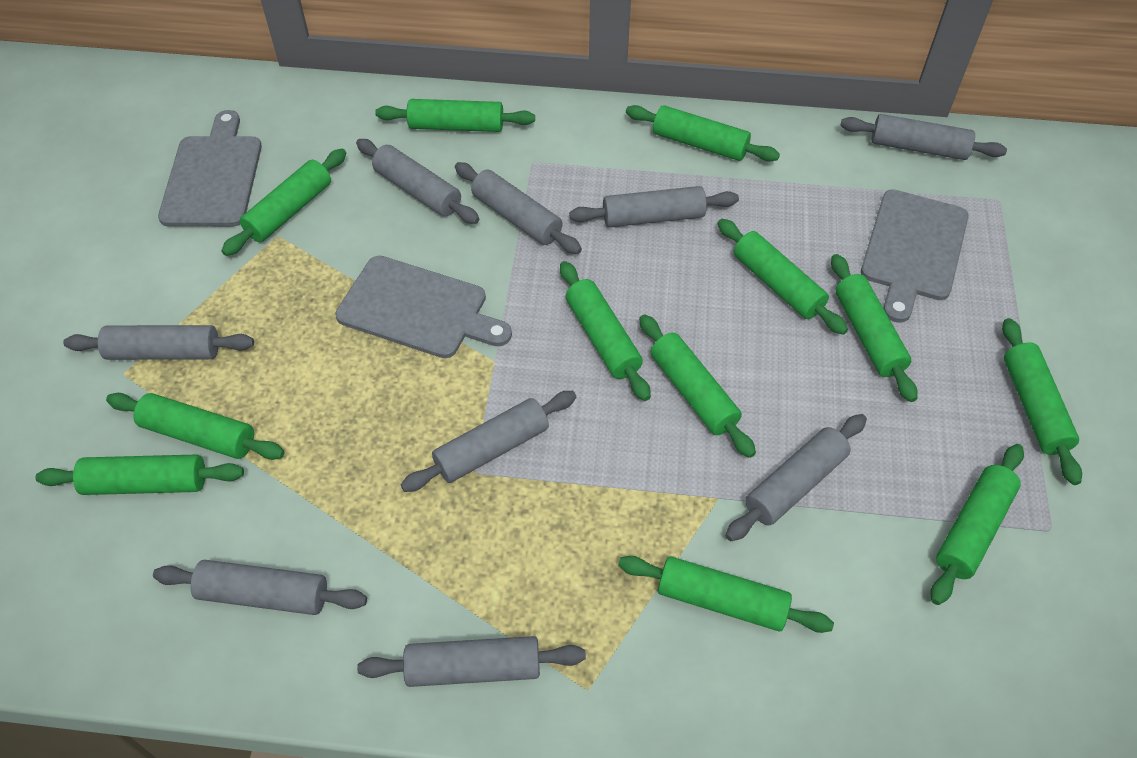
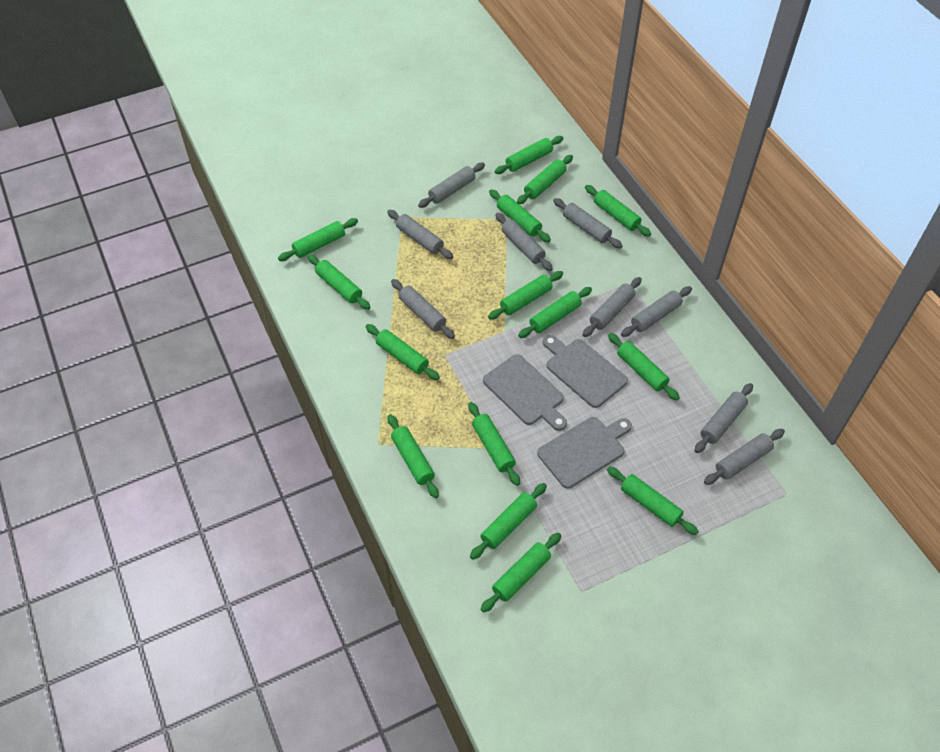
green rolling pin: 12 -> 15

